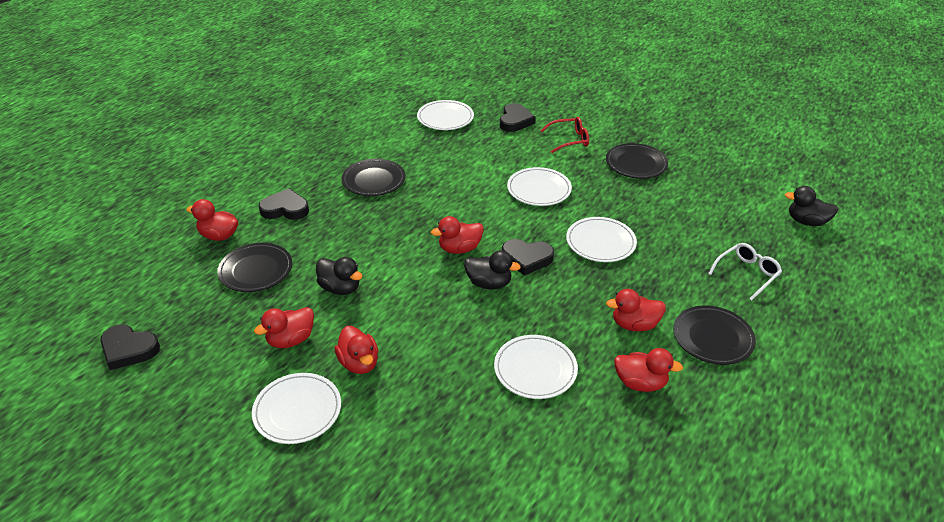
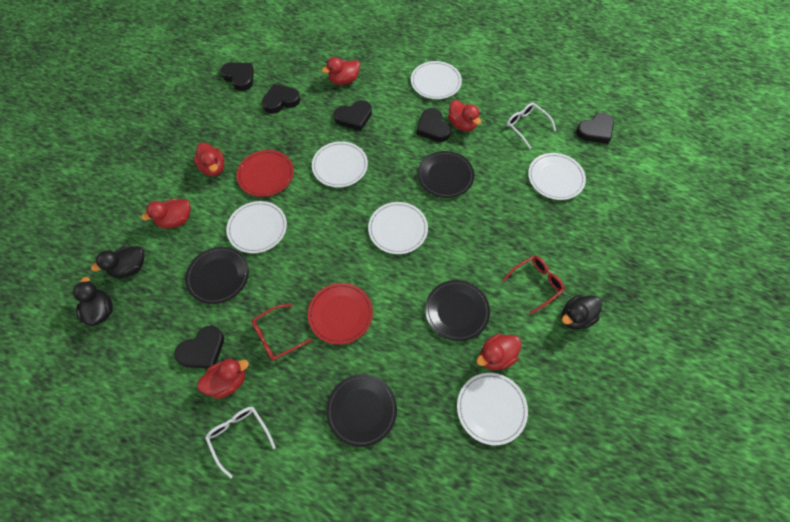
black heart: 4 -> 6
red glasses: 1 -> 2
red plate: 0 -> 2
white glasses: 1 -> 2
white plate: 5 -> 6

